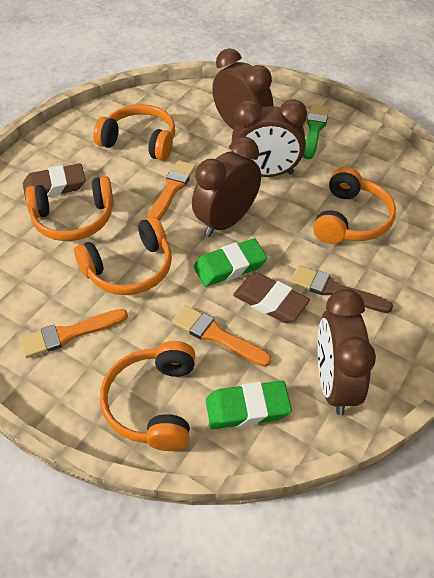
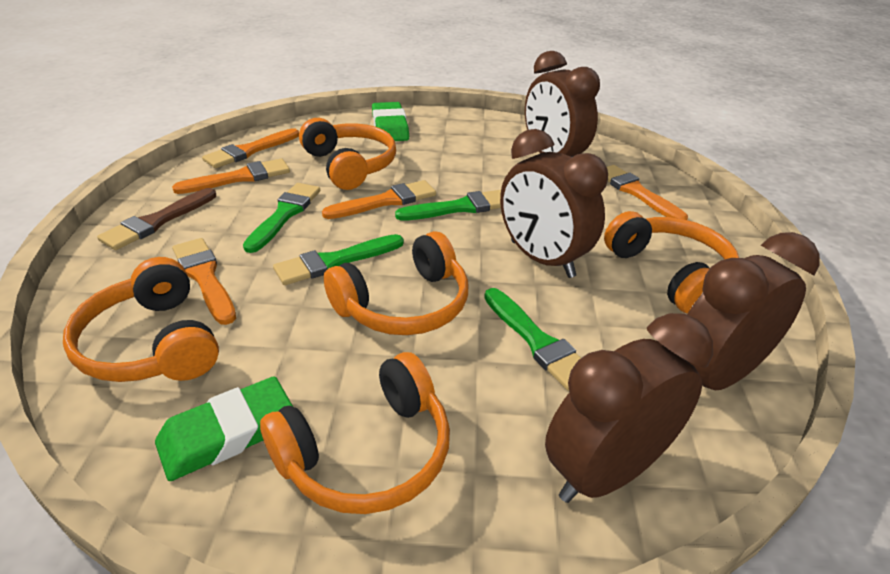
brown eraser: 2 -> 0
green brush: 1 -> 4
orange brush: 3 -> 5

